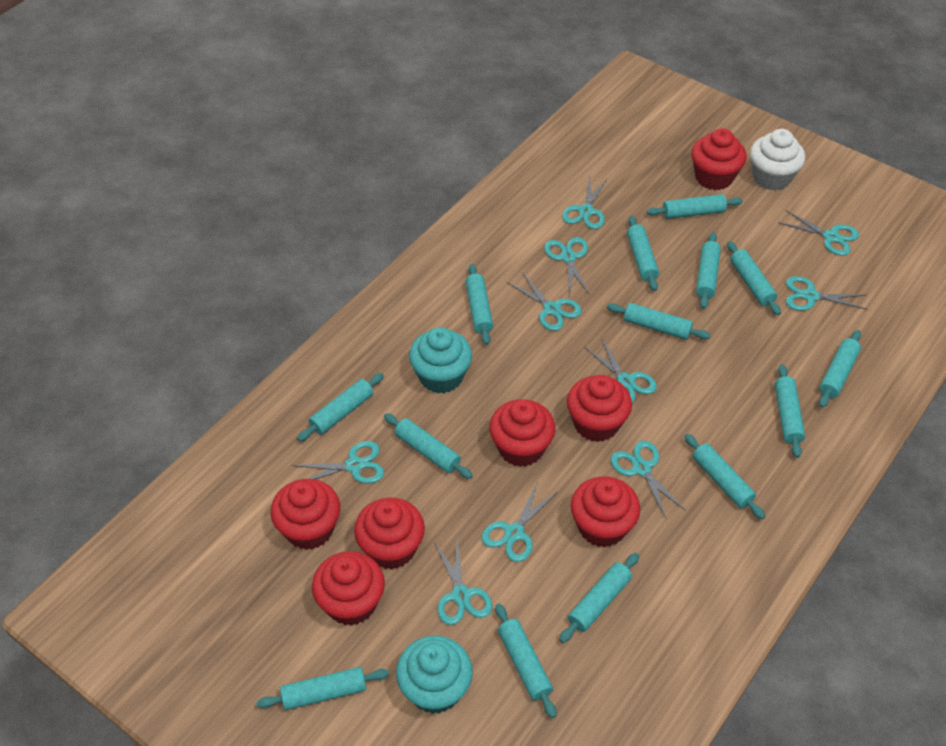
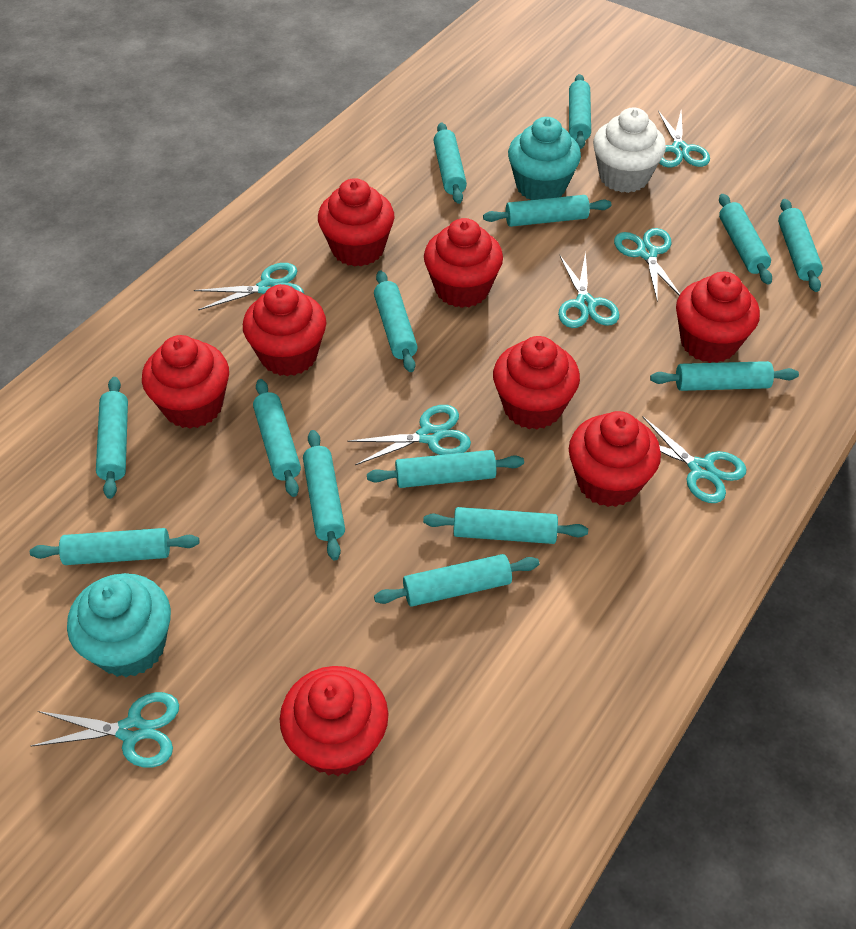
red cupcake: 7 -> 8
turquoise scissors: 10 -> 7

